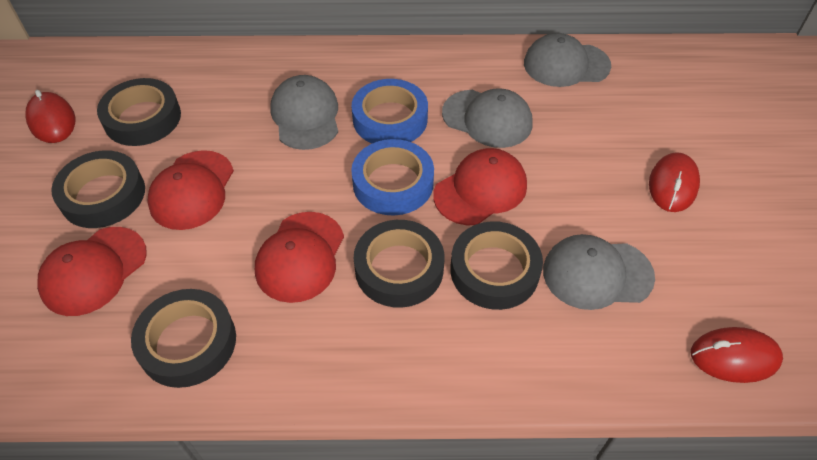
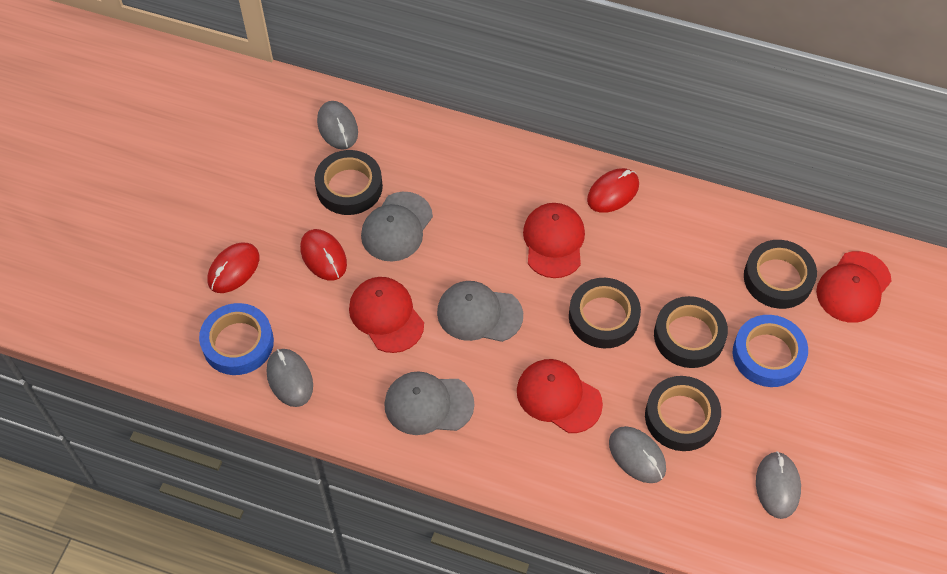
grey cap: 4 -> 3
grey mouse: 0 -> 4

